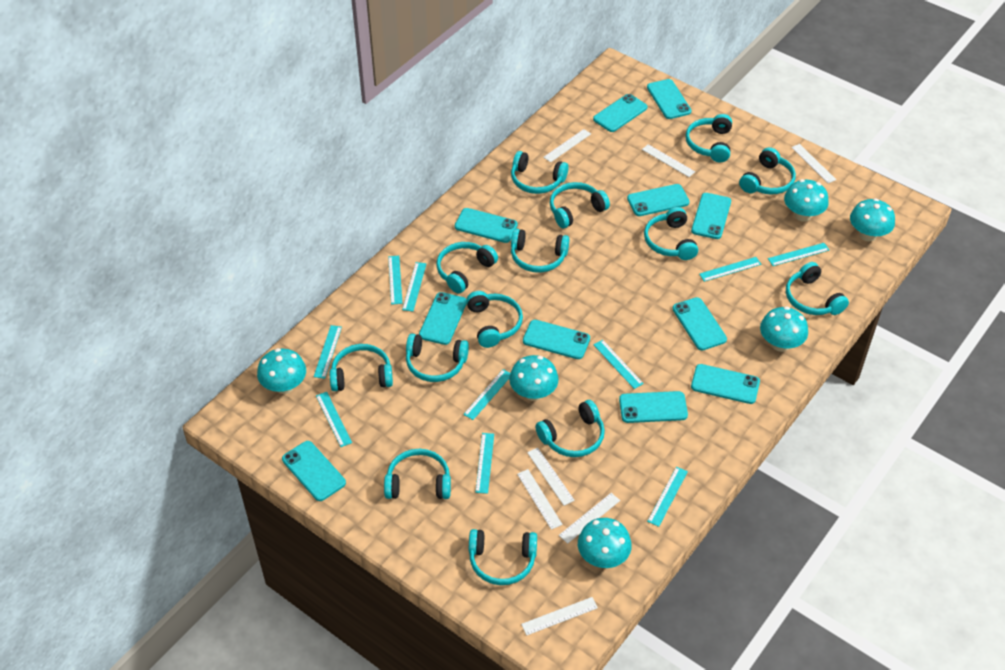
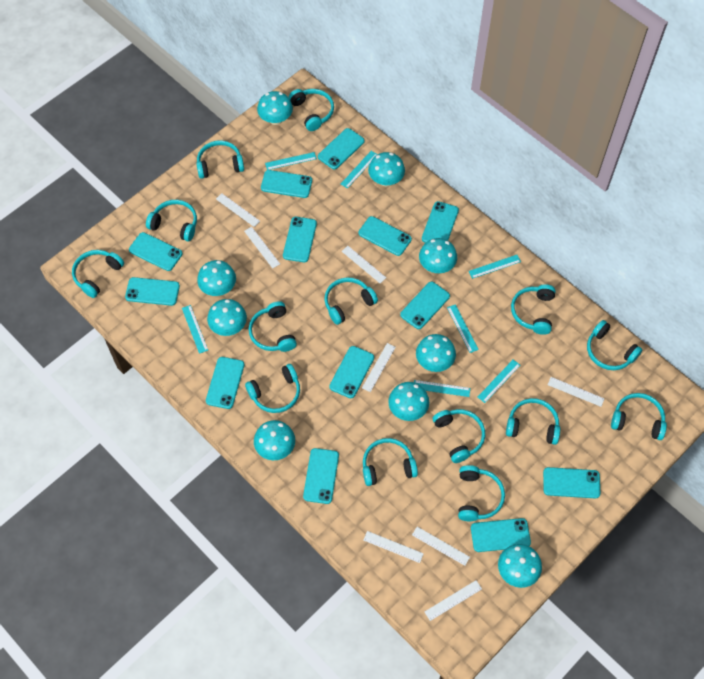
turquoise mushroom: 6 -> 9
turquoise phone: 11 -> 13
turquoise ruler: 10 -> 7
white ruler: 7 -> 8

